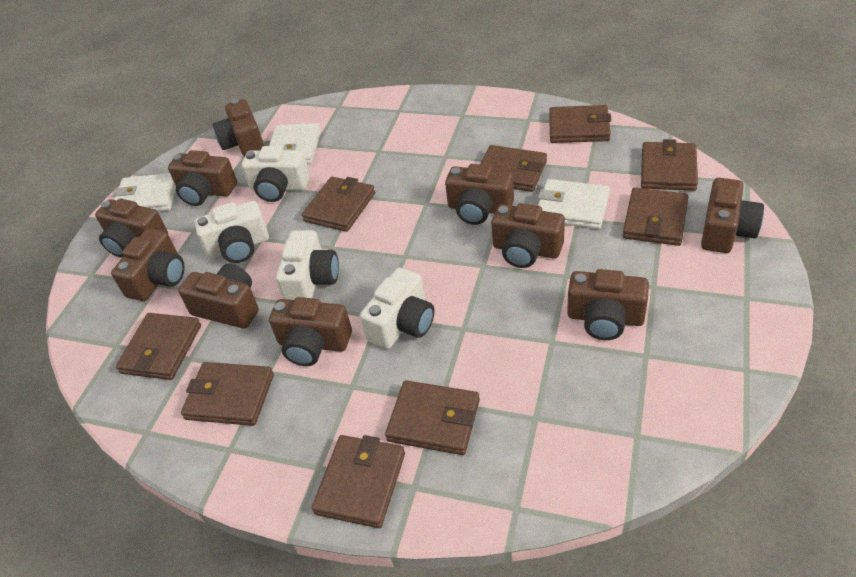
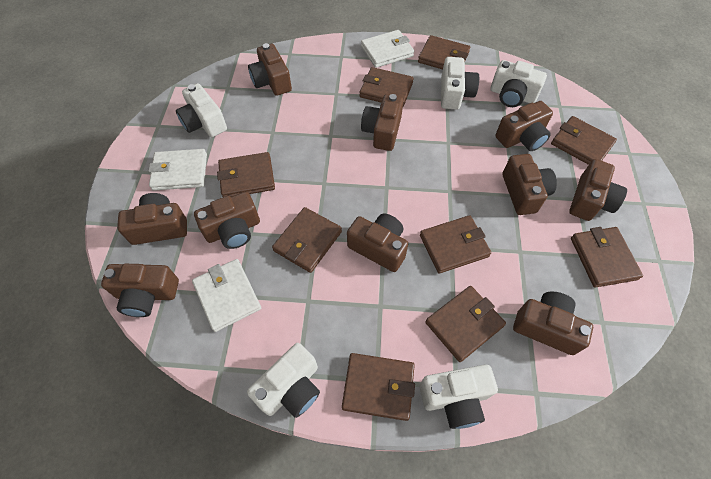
white camera: 4 -> 5

